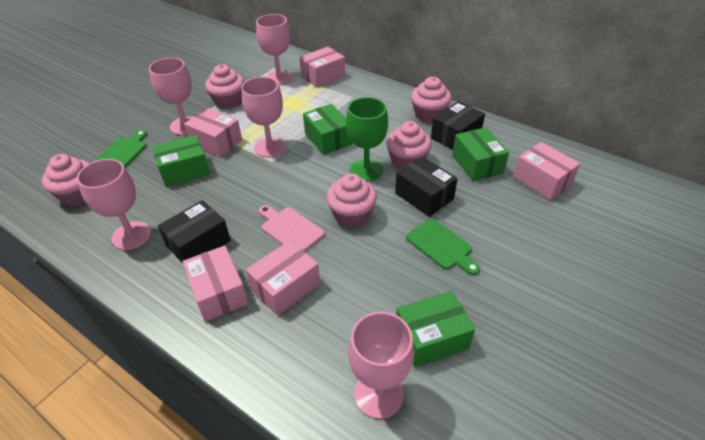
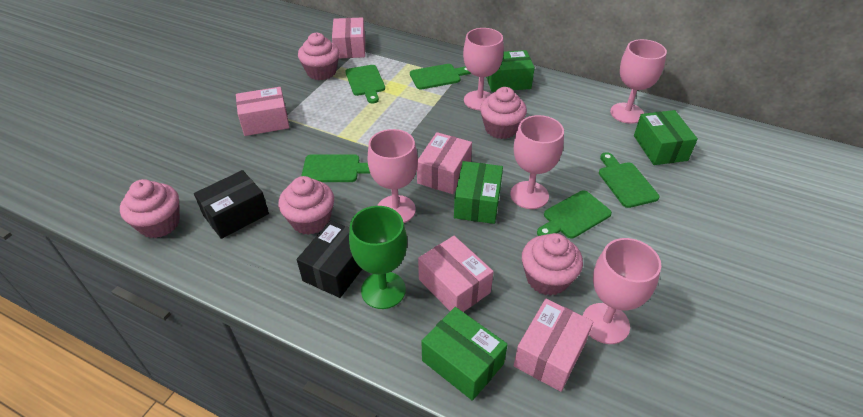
black box: 3 -> 2
green cutting board: 2 -> 5
pink cutting board: 1 -> 0

